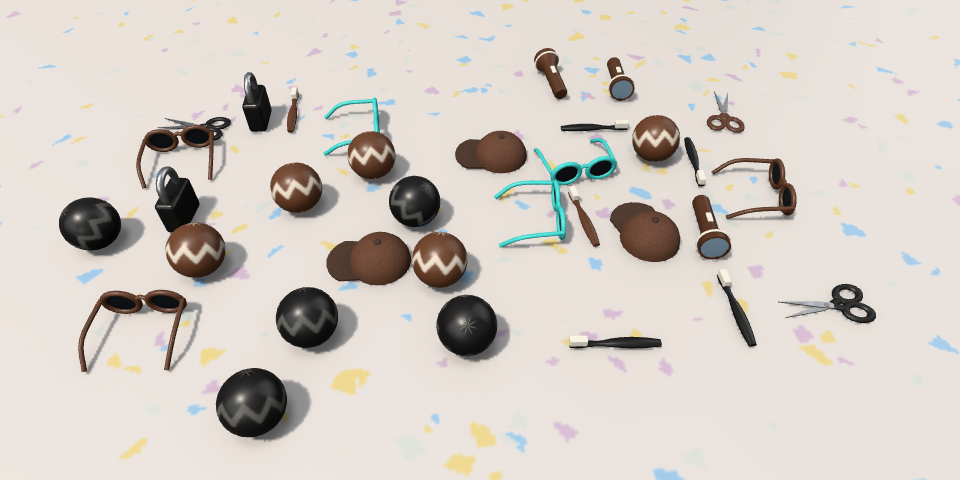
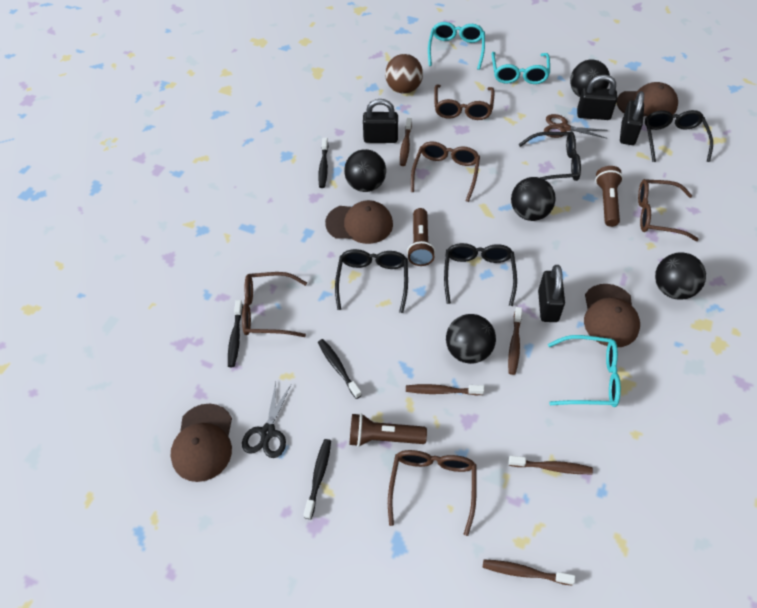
black glasses: 0 -> 4
black padlock: 2 -> 4
black scissors: 2 -> 1
brown ball: 5 -> 1
brown cap: 3 -> 4
brown glasses: 3 -> 5
brown toothbrush: 2 -> 5

